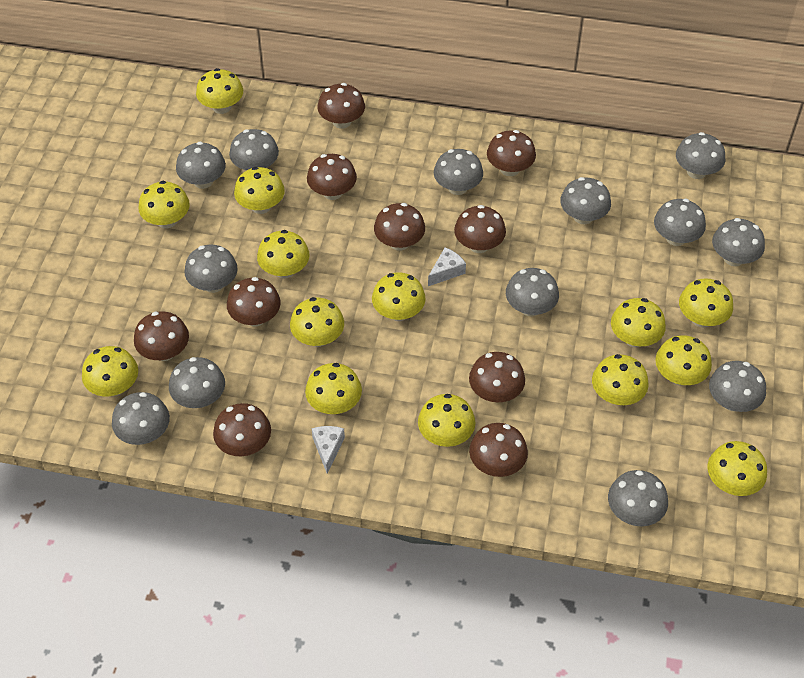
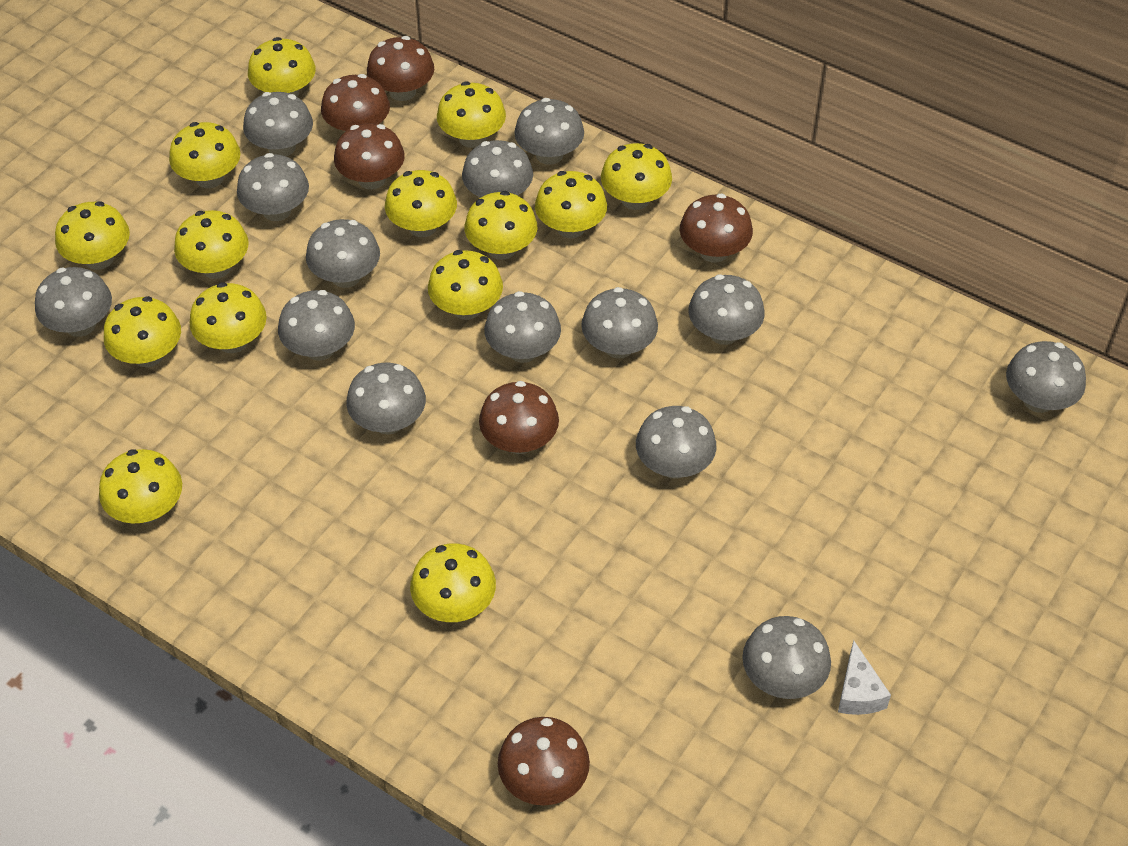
brown mushroom: 10 -> 6
grey mushroom: 13 -> 14
white cheese: 2 -> 1

